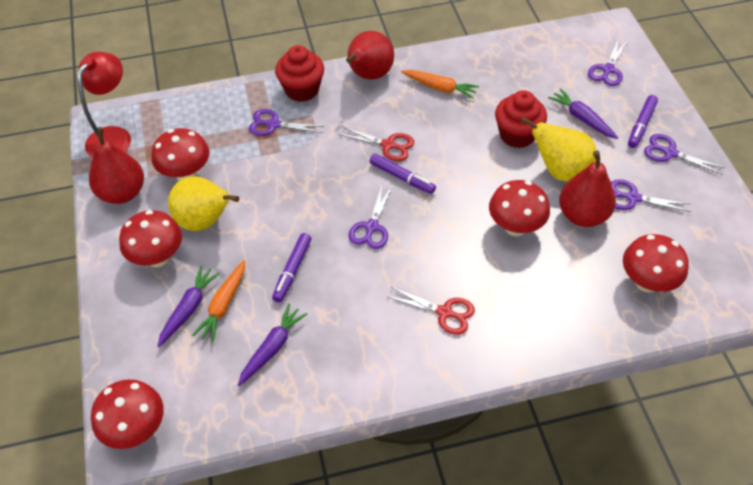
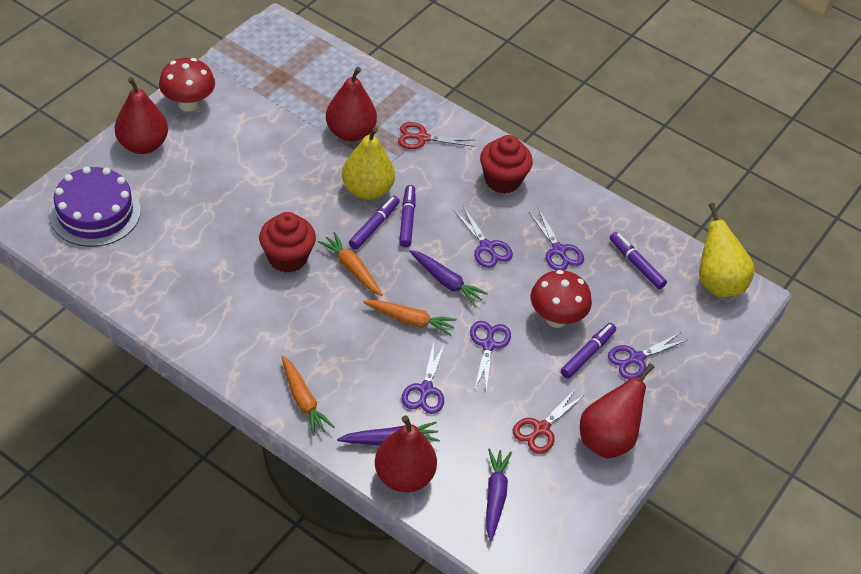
orange carrot: 2 -> 3
purple cake: 0 -> 1
purple marker: 3 -> 4
red lamp: 1 -> 0
red mushroom: 5 -> 2
red pear: 3 -> 4

